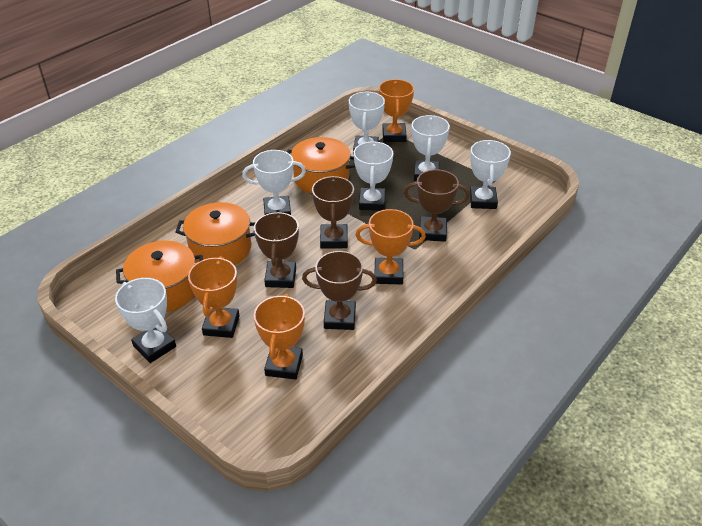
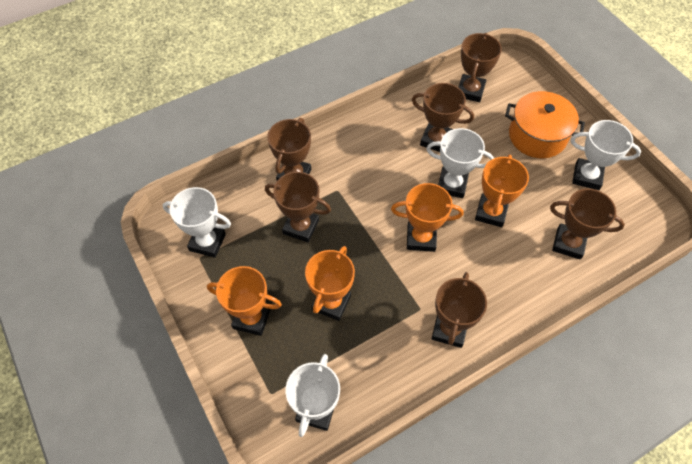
brown trophy: 4 -> 6
orange pot: 3 -> 1
white trophy: 6 -> 4

